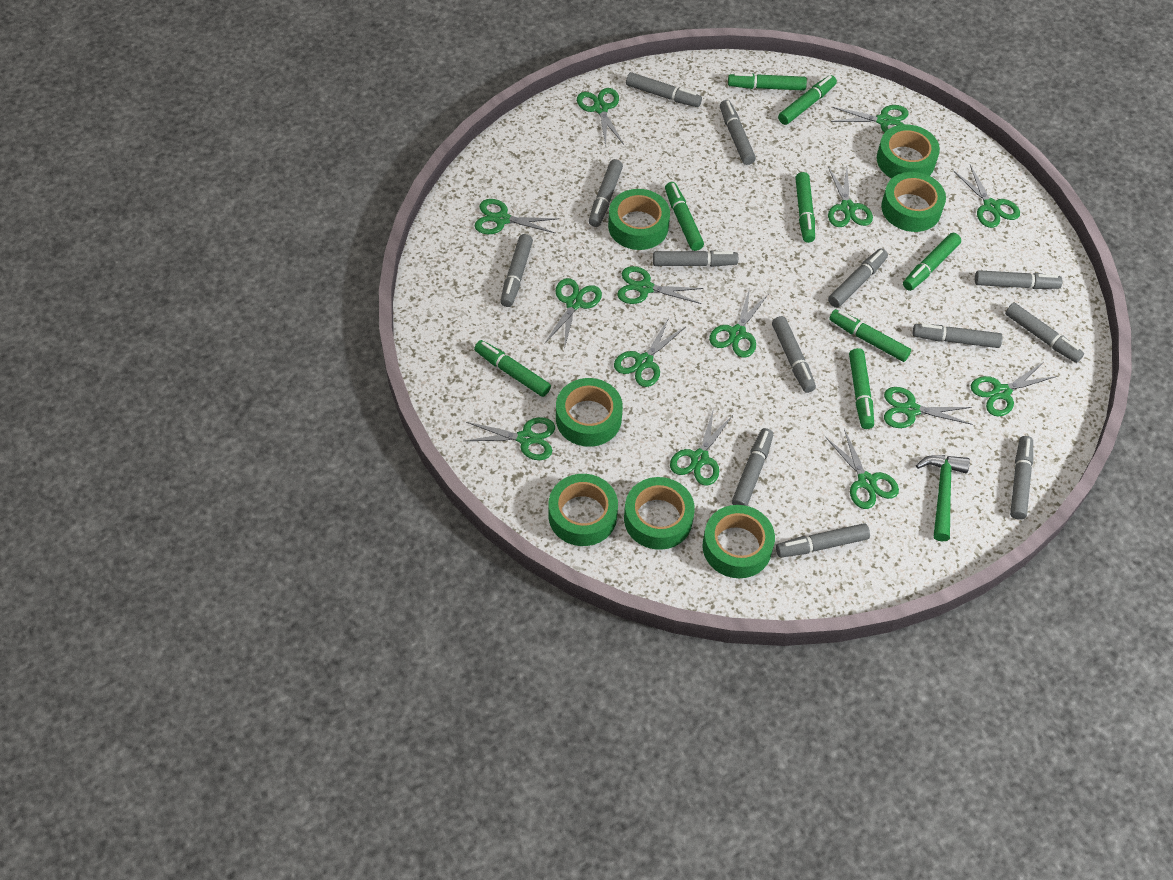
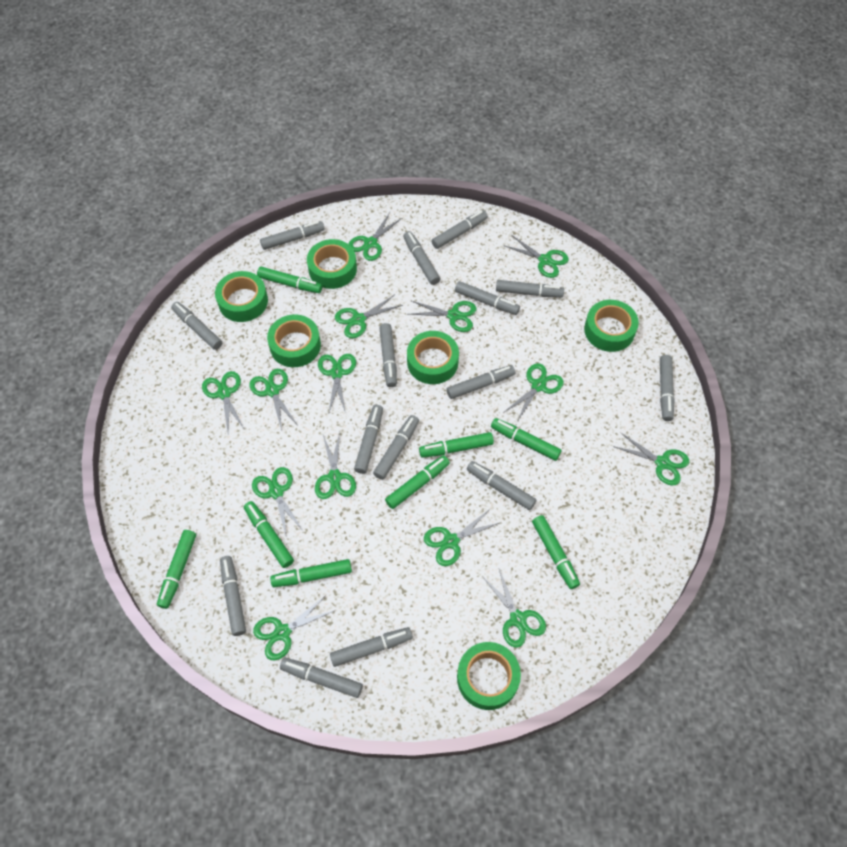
green hammer: 1 -> 0
green tape: 7 -> 6
grey marker: 13 -> 15

